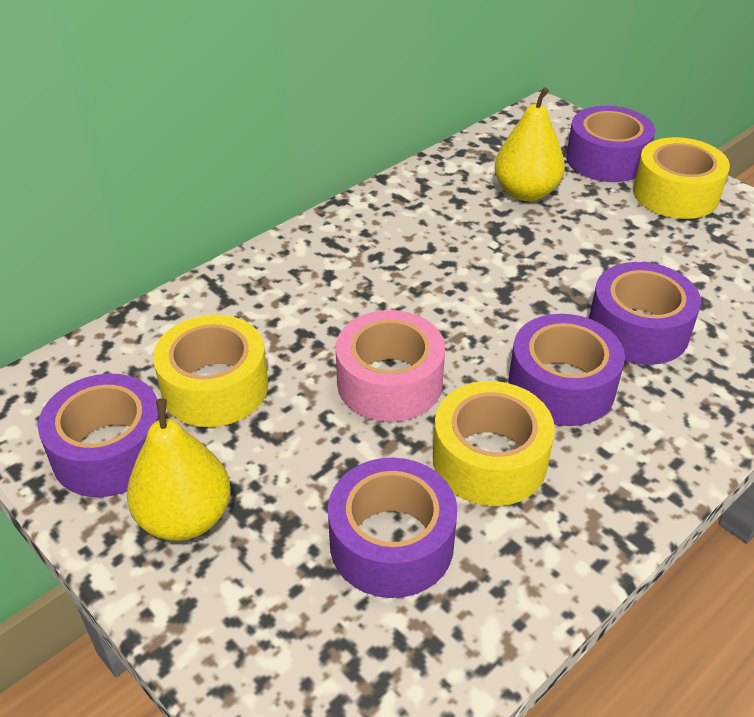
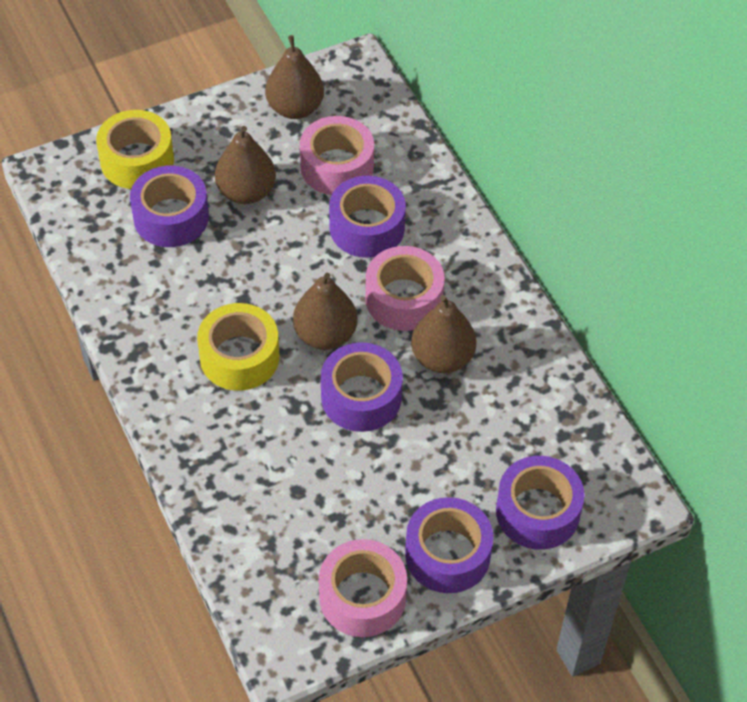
brown pear: 0 -> 4
pink tape: 1 -> 3
yellow pear: 2 -> 0
yellow tape: 3 -> 2

